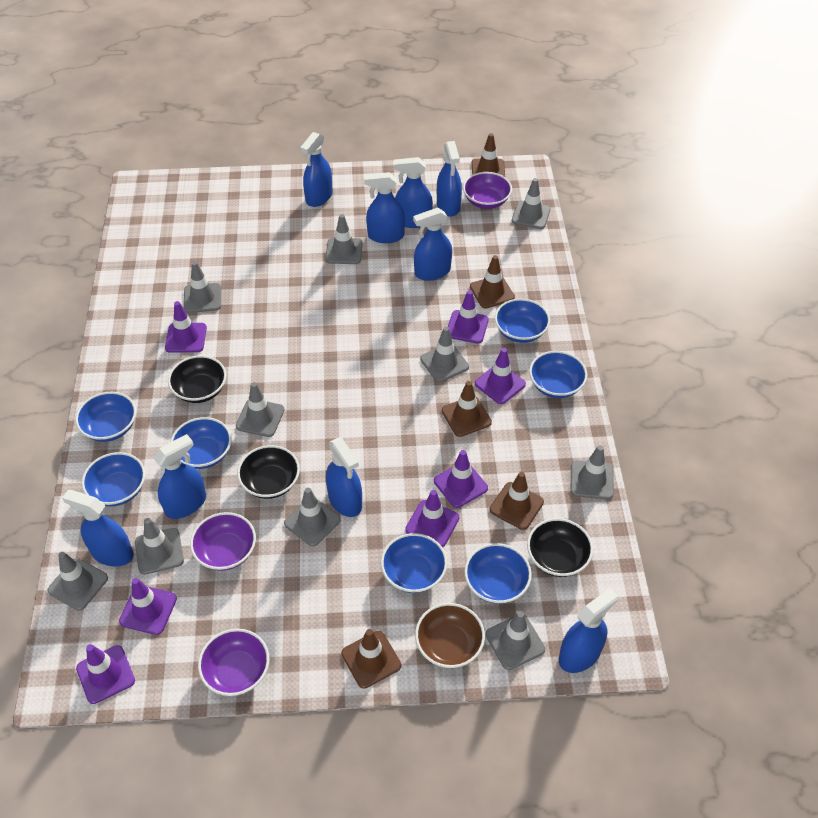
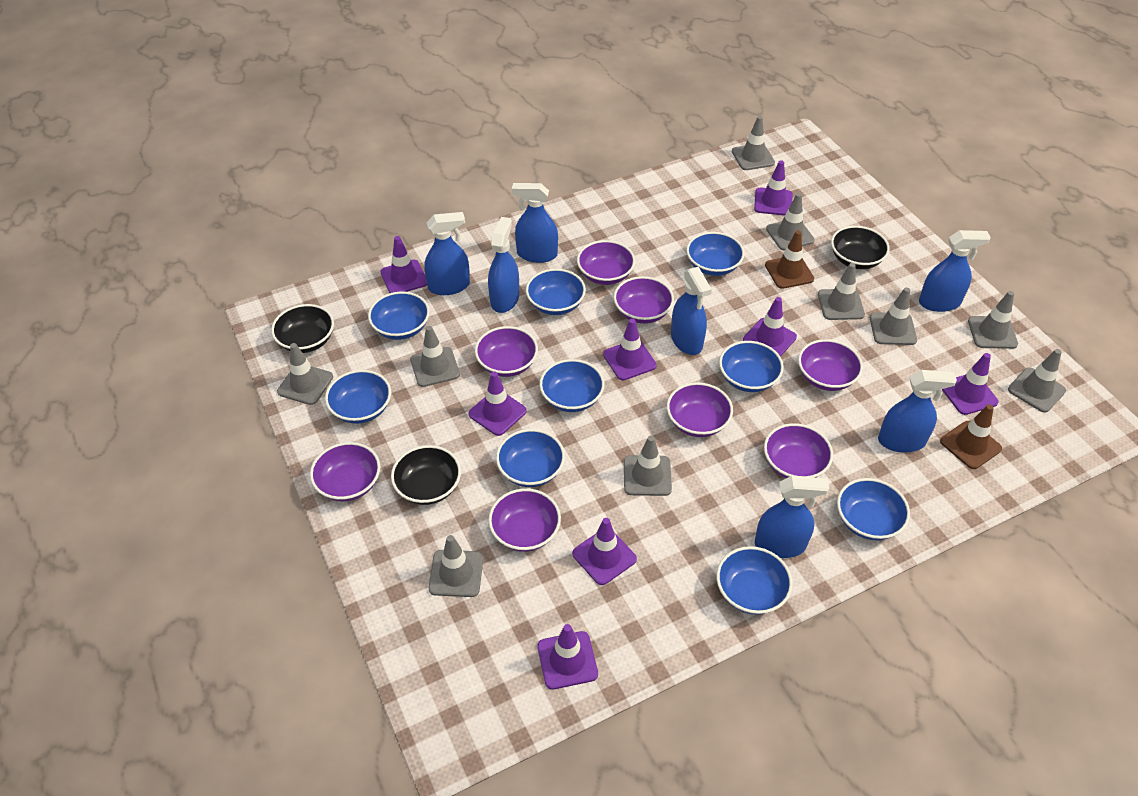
blue bowl: 7 -> 9
blue spray bottle: 9 -> 7
brown bowl: 1 -> 0
brown traffic cone: 5 -> 2
purple bowl: 3 -> 8
purple traffic cone: 7 -> 8

